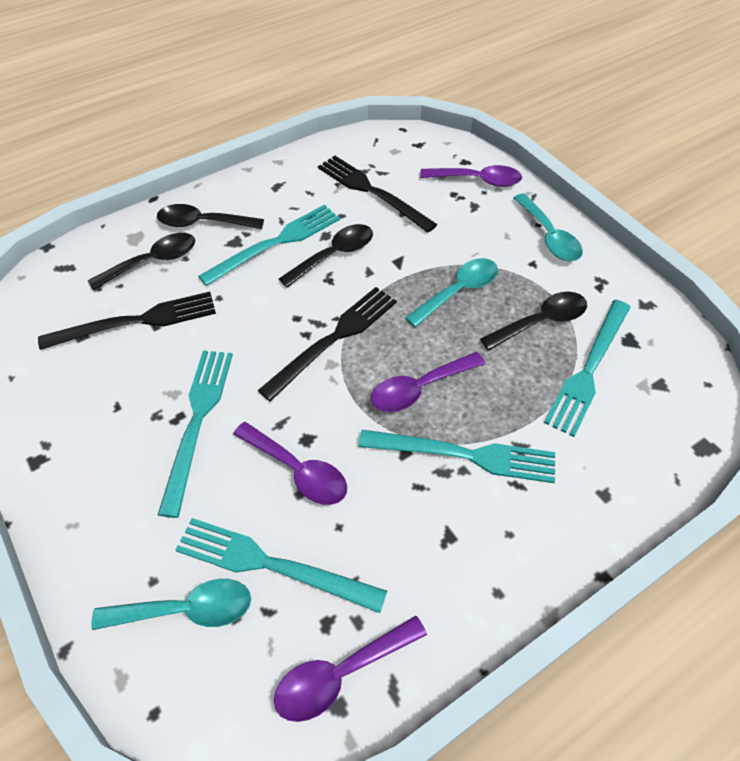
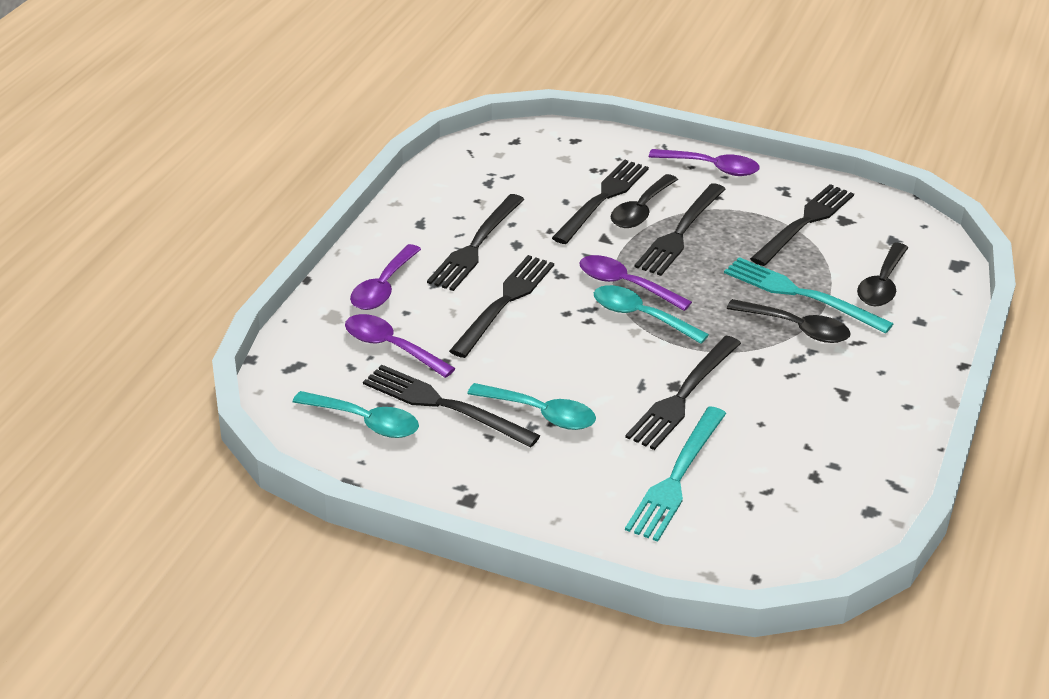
black fork: 3 -> 7
black spoon: 4 -> 3
turquoise fork: 5 -> 2

